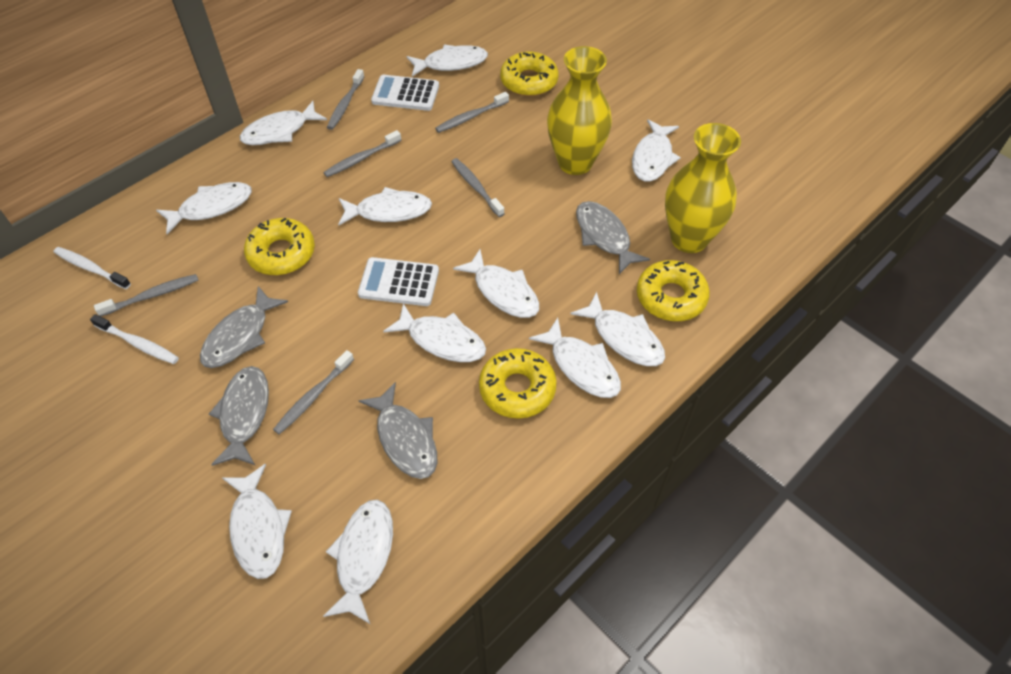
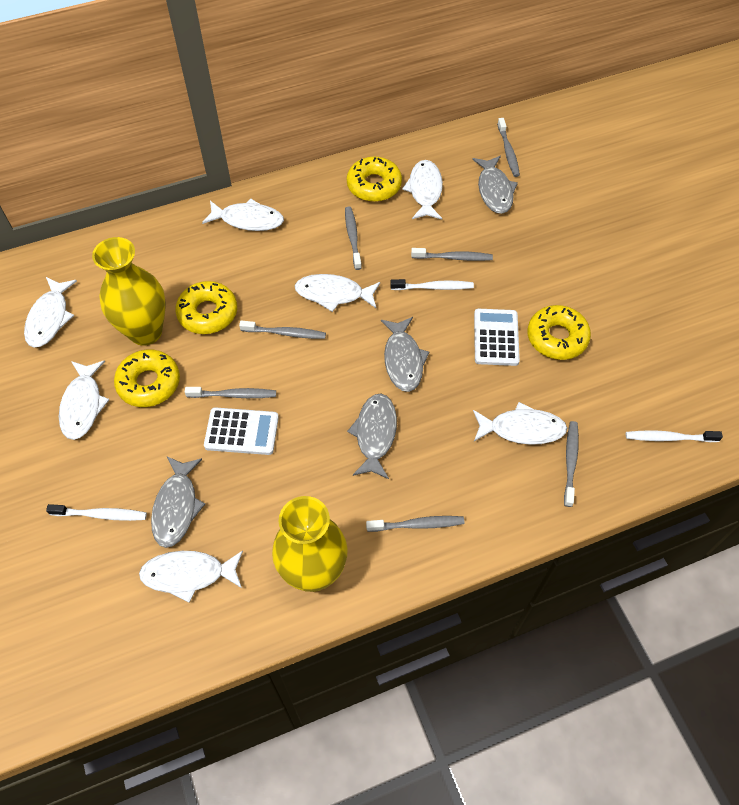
grey toothbrush: 6 -> 7
white fish: 11 -> 7
white toothbrush: 2 -> 3

